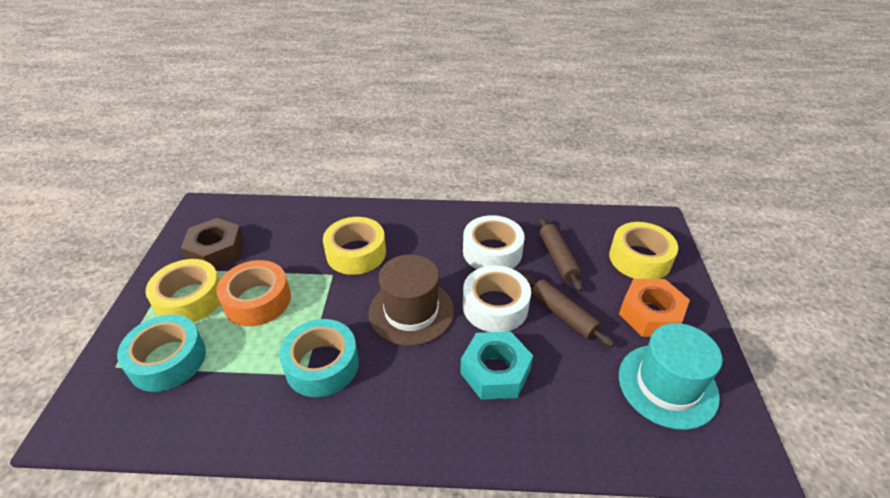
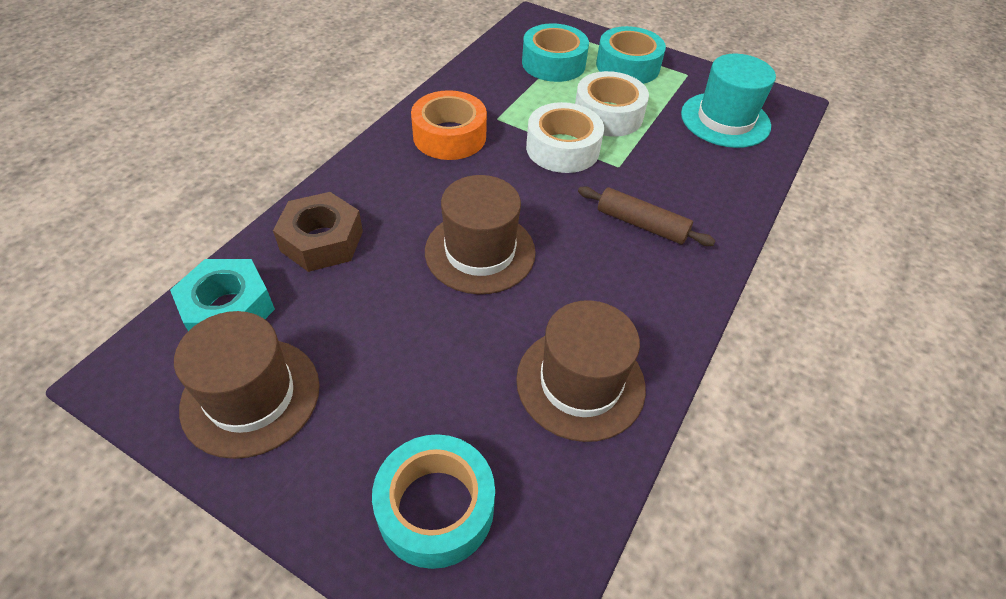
brown hat: 1 -> 3
brown rolling pin: 2 -> 1
orange nut: 1 -> 0
turquoise tape: 2 -> 3
yellow tape: 3 -> 0

